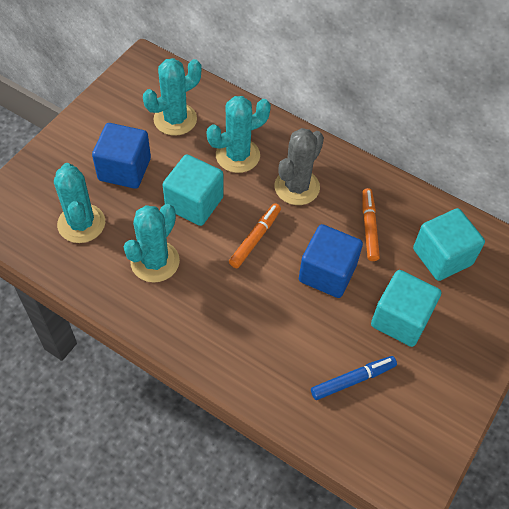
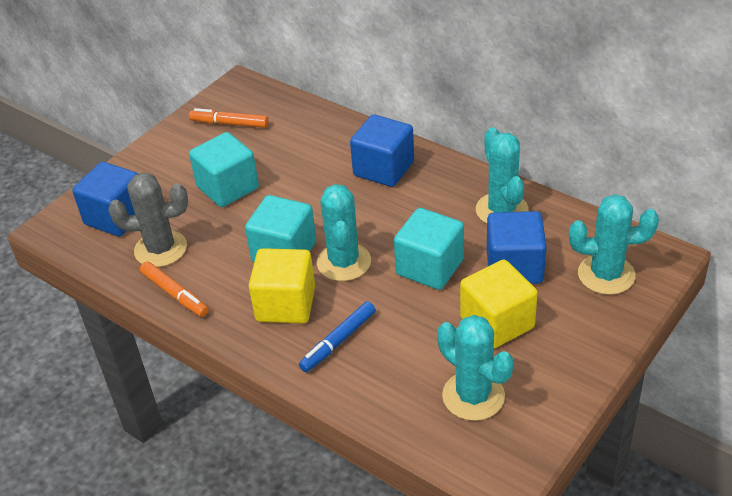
blue cube: 2 -> 3
yellow cube: 0 -> 2

